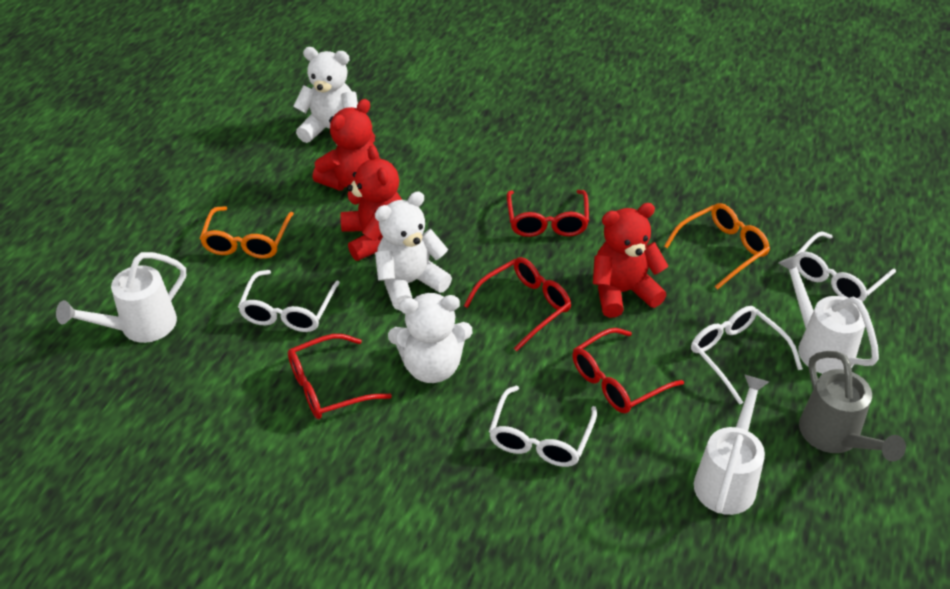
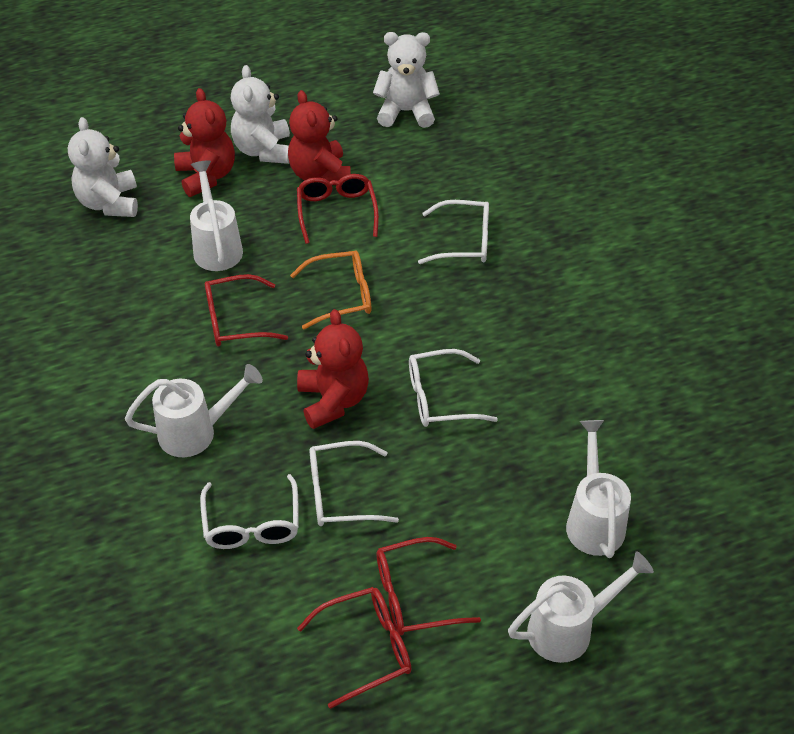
grey watering can: 1 -> 0
orange glasses: 2 -> 1
white watering can: 3 -> 4

